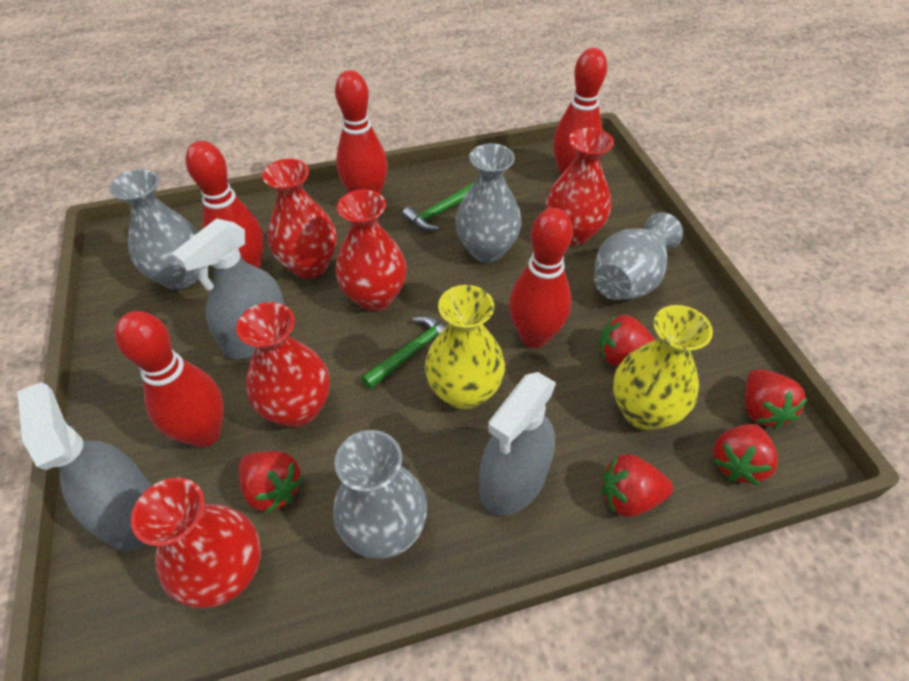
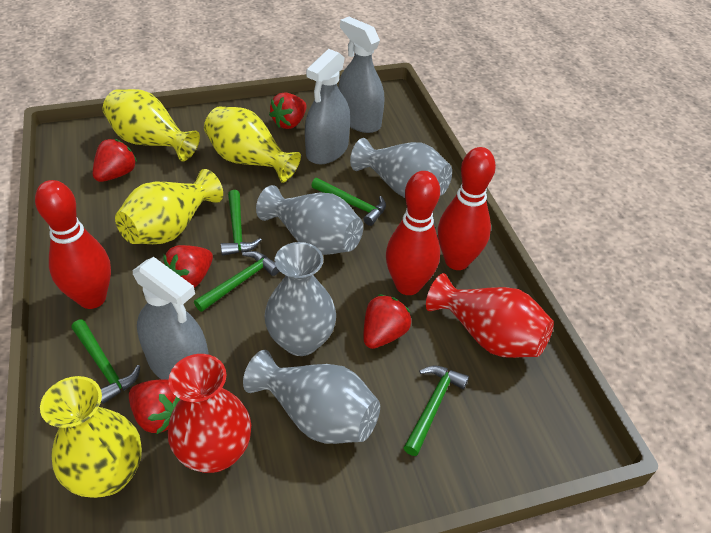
green hammer: 2 -> 5
red bowling pin: 5 -> 3
red vase: 5 -> 2
yellow vase: 2 -> 4

